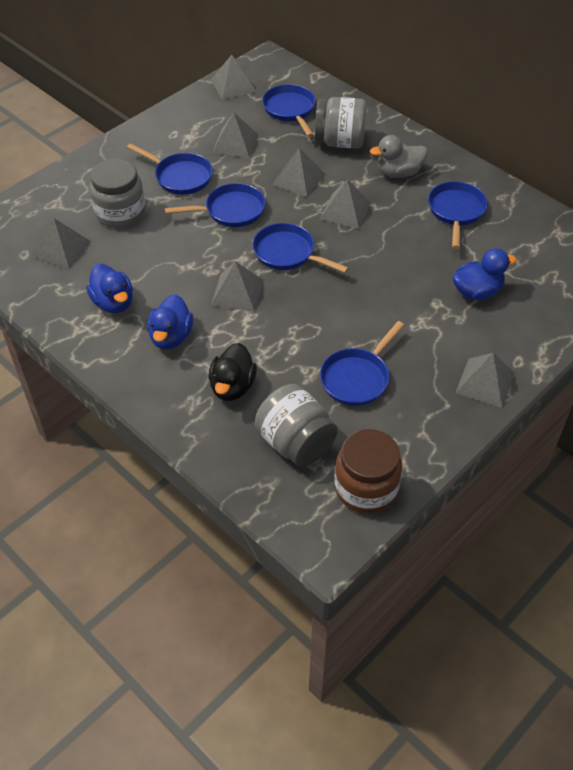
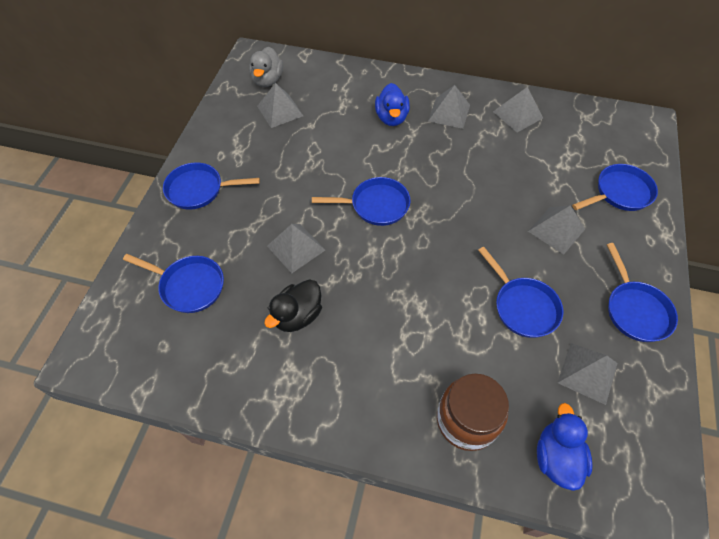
blue duck: 3 -> 2
grey jar: 3 -> 0
grey pyramid: 7 -> 6

